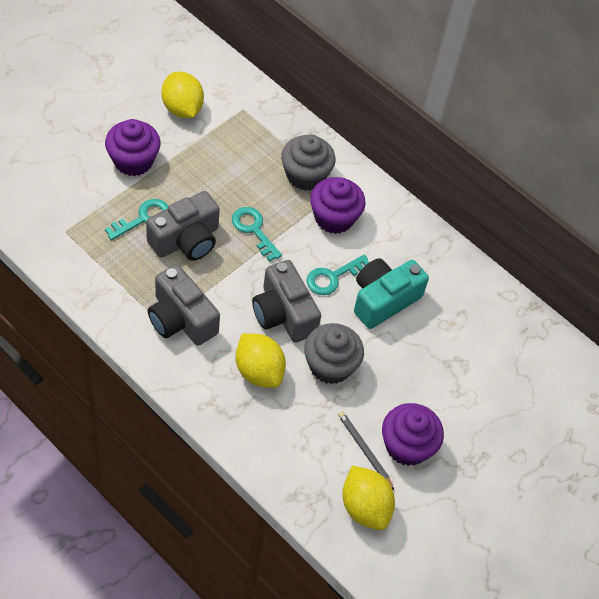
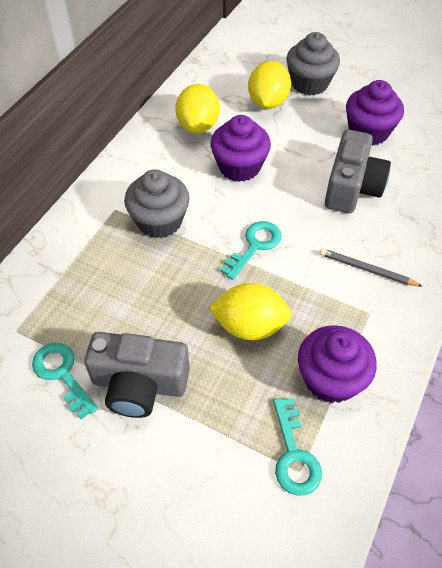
grey camera: 3 -> 2
turquoise camera: 1 -> 0

